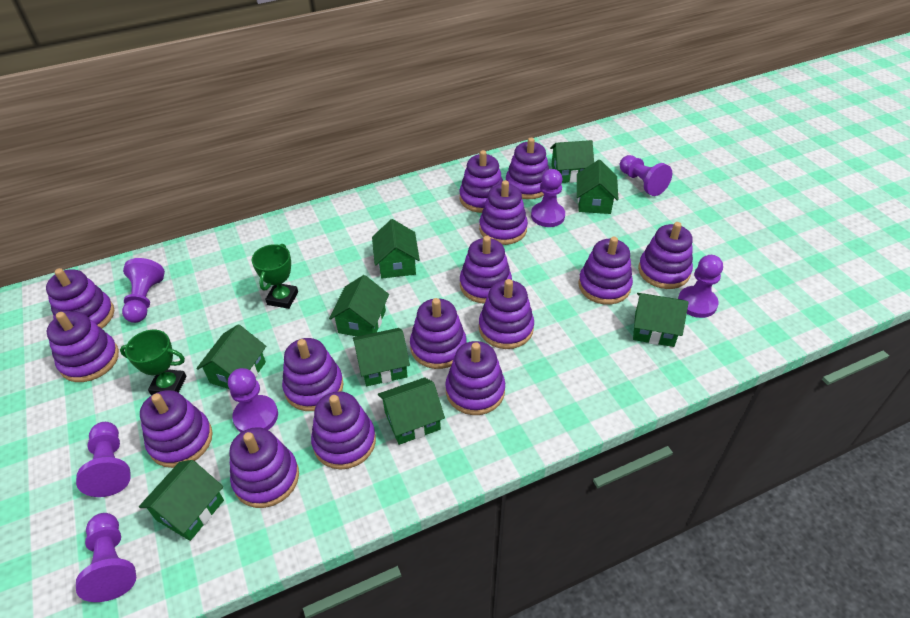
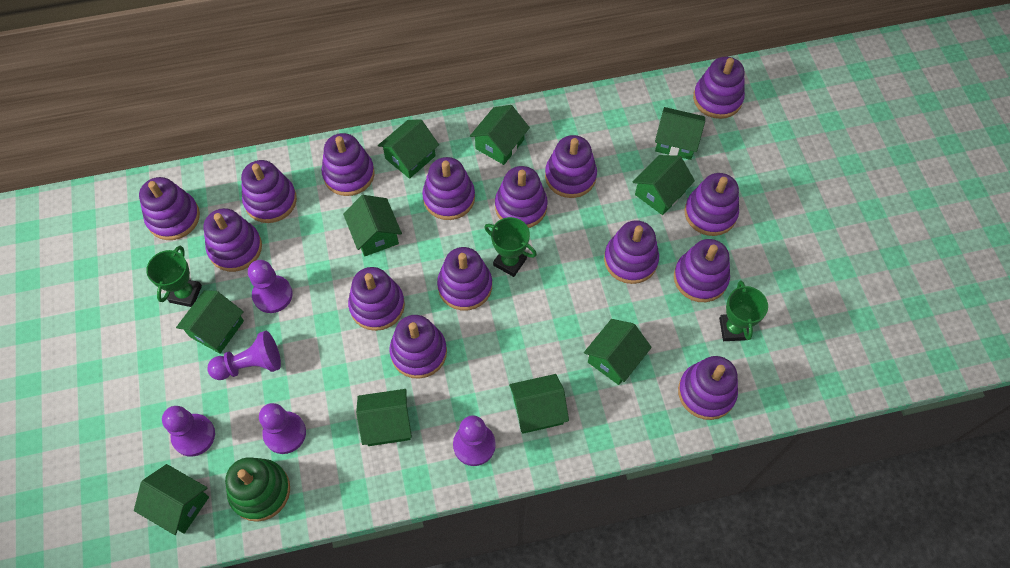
green house: 9 -> 10
green stacking toy: 0 -> 1
green trophy: 2 -> 3
purple pawn: 7 -> 5

